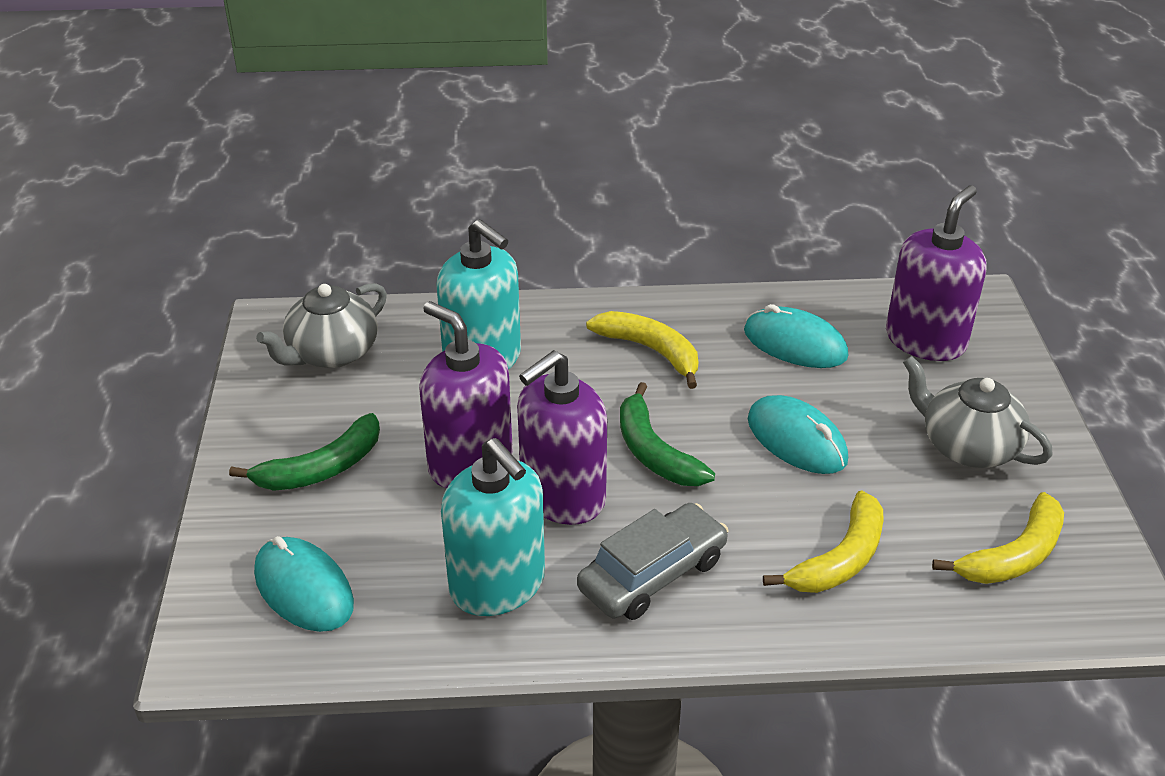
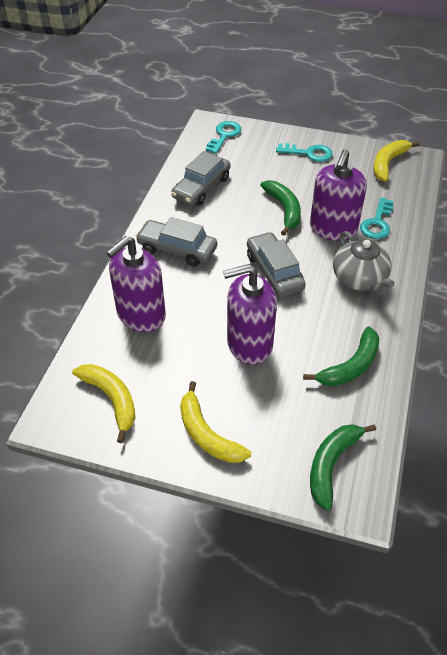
green banana: 2 -> 3
grey car: 1 -> 3
grey teapot: 2 -> 1
turquoise key: 0 -> 3
turquoise mouse: 3 -> 0
turquoise soap dispenser: 2 -> 0

